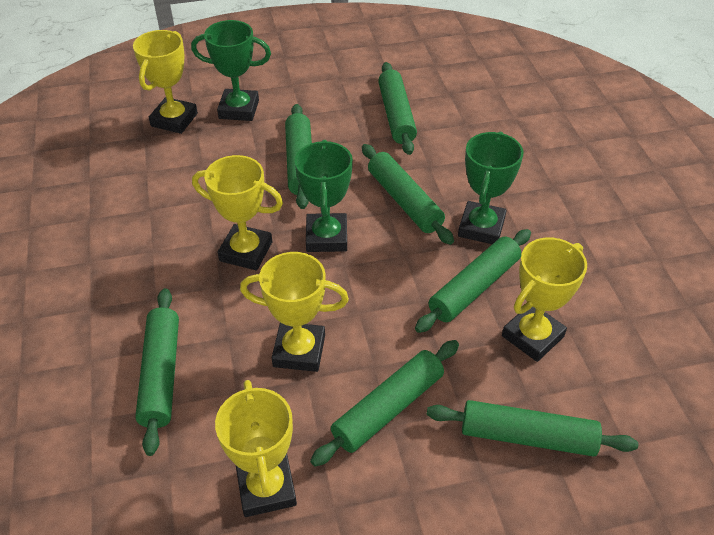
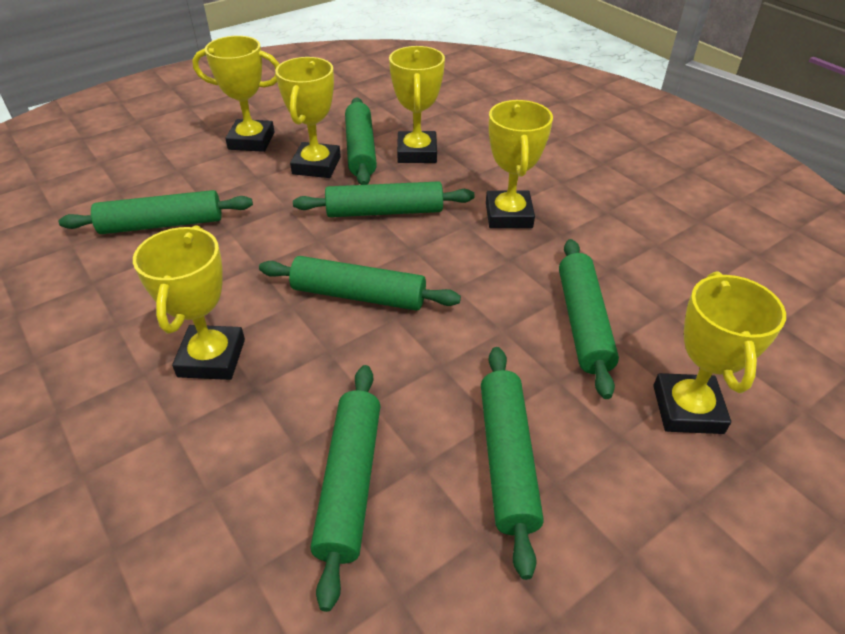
green trophy: 3 -> 0
yellow trophy: 5 -> 6

